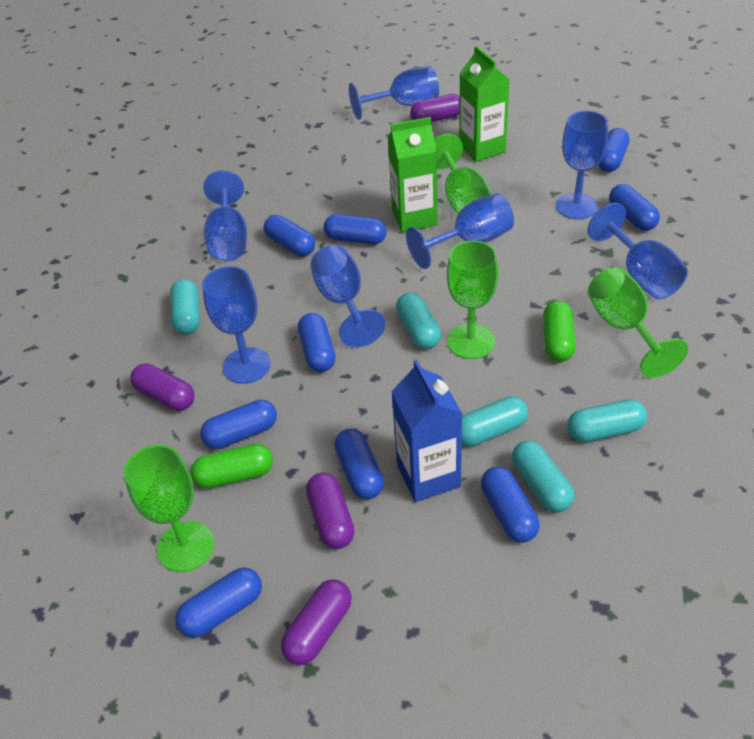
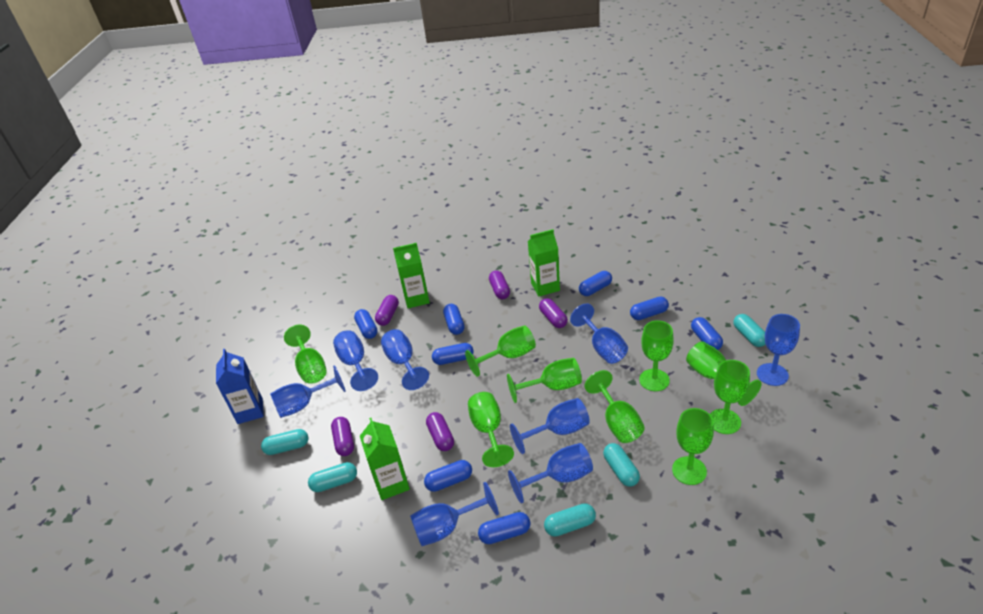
blue capsule: 9 -> 8
blue goblet: 7 -> 8
green capsule: 2 -> 0
green carton: 2 -> 3
green goblet: 4 -> 9
purple capsule: 4 -> 5

